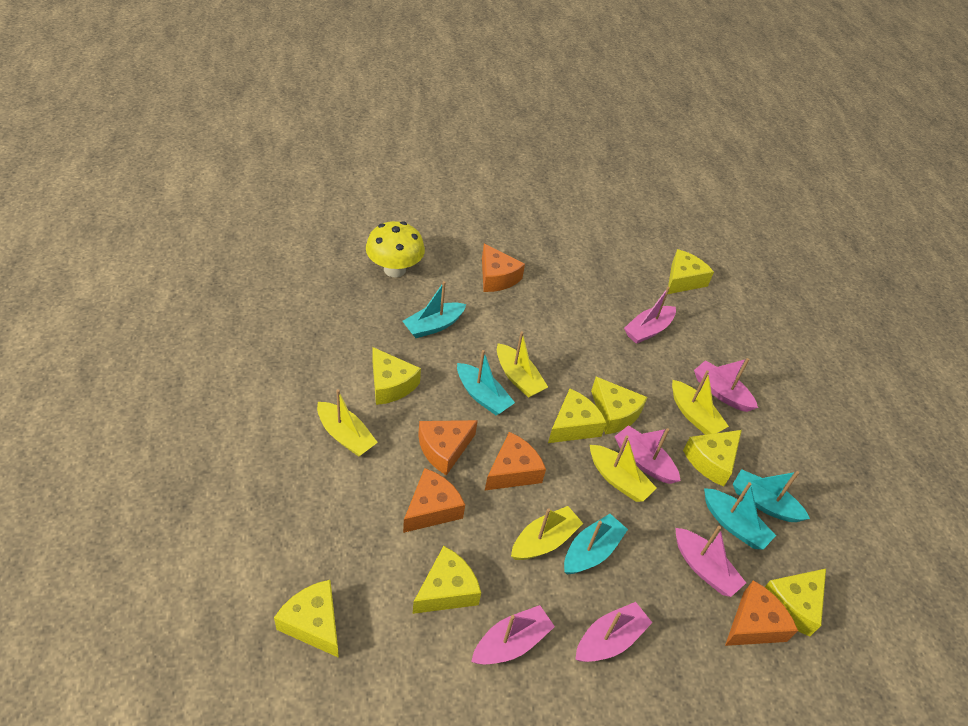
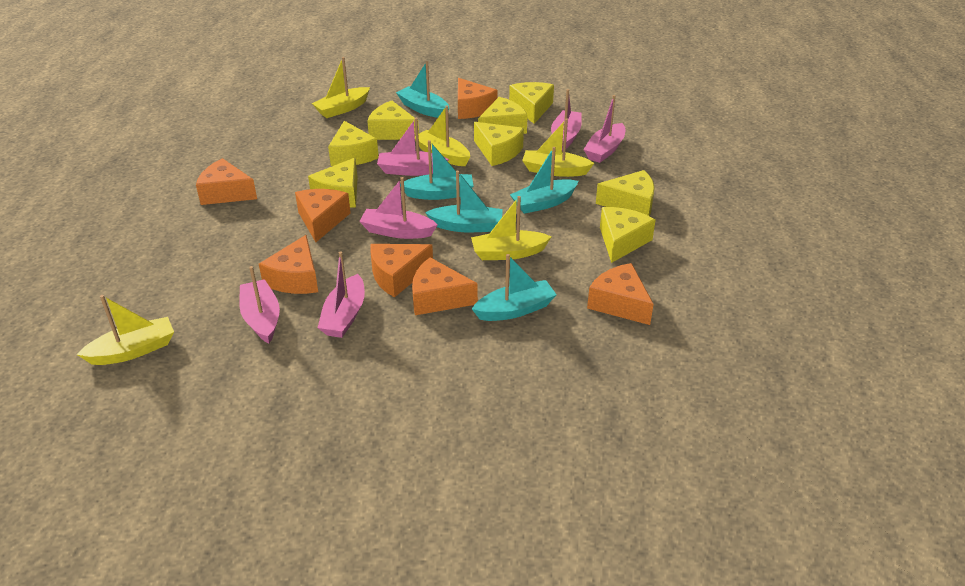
orange cheese: 5 -> 7
yellow mushroom: 1 -> 0

